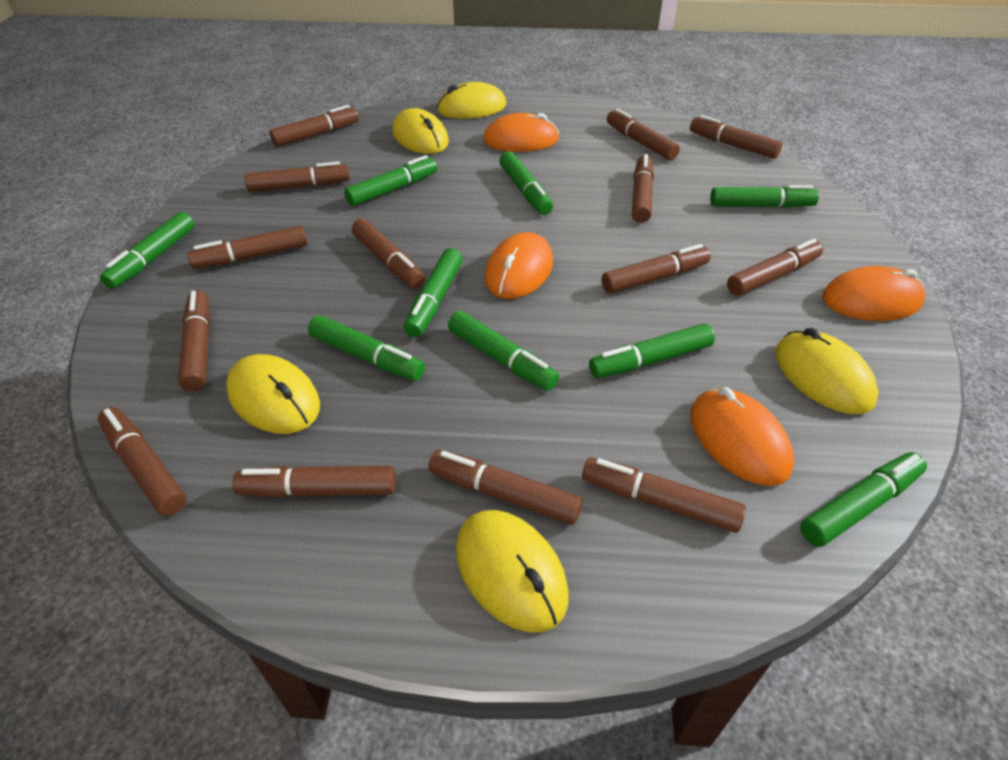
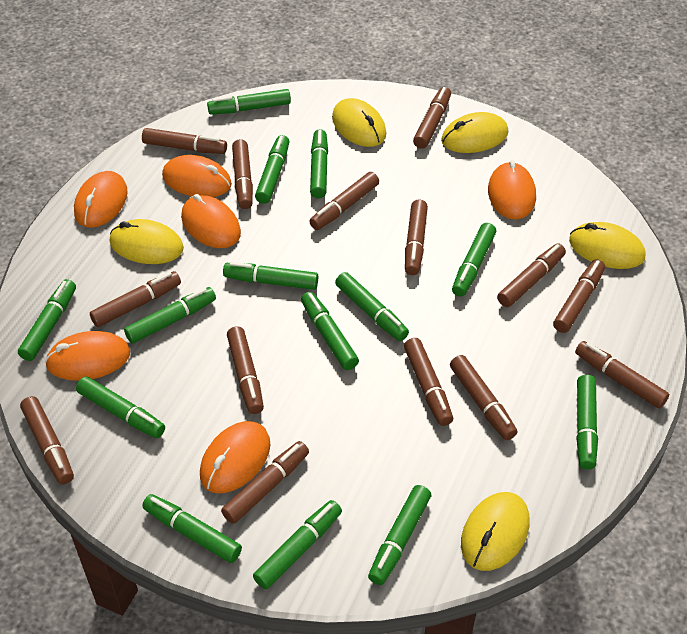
green marker: 9 -> 14
orange mouse: 4 -> 6

